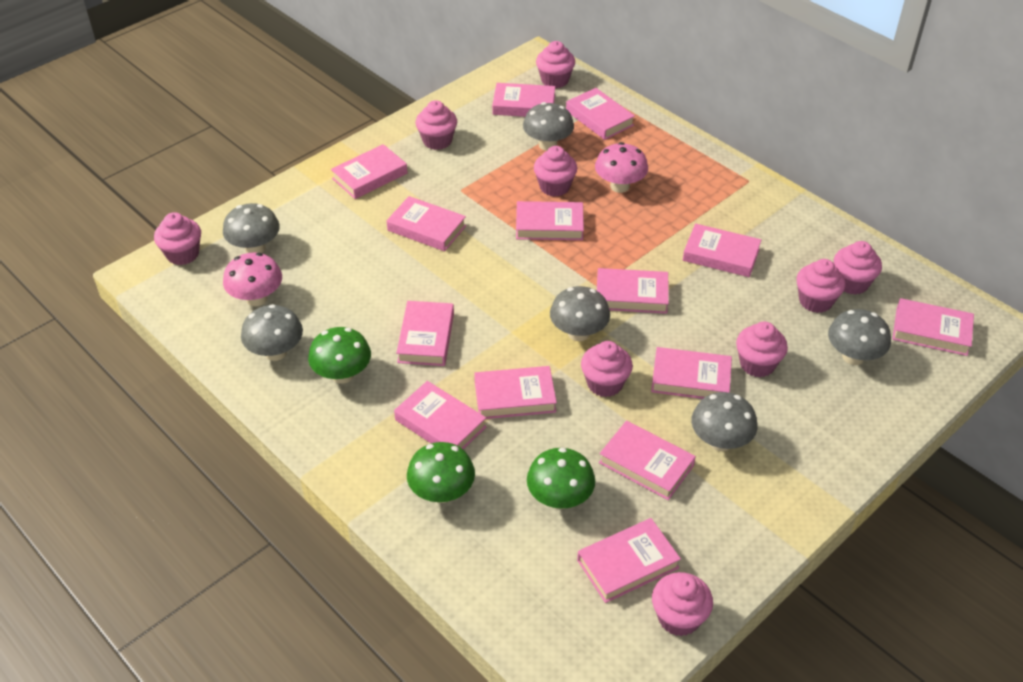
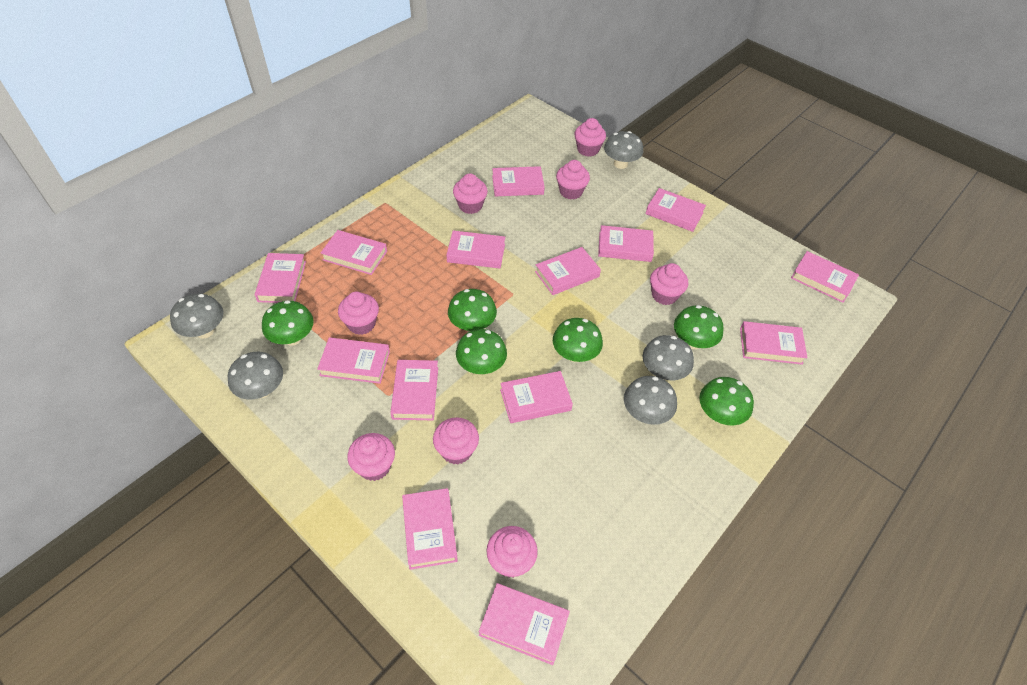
green mushroom: 3 -> 6
grey mushroom: 6 -> 5
pink cupcake: 9 -> 8
pink mushroom: 2 -> 0

